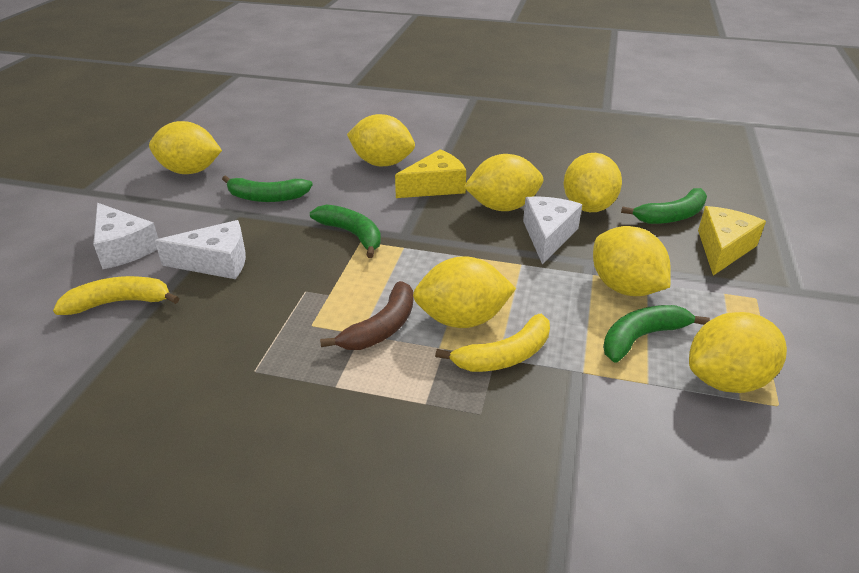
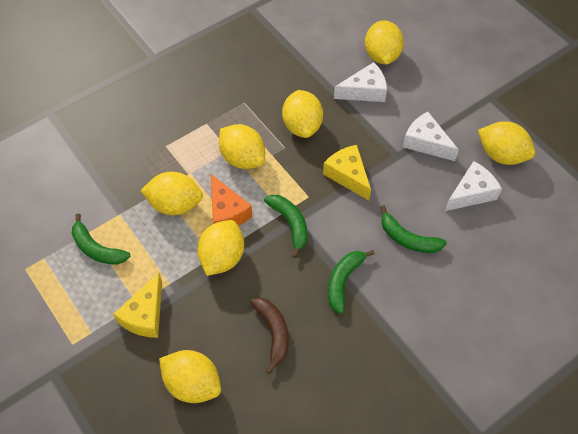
orange cheese: 0 -> 1
yellow banana: 2 -> 0

